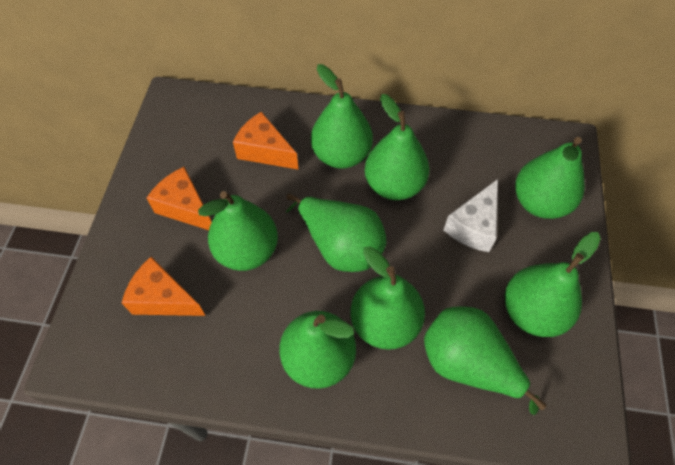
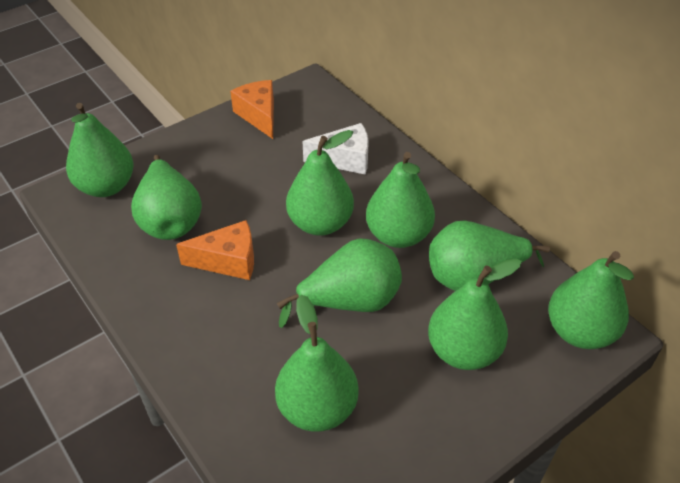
orange cheese: 3 -> 2

